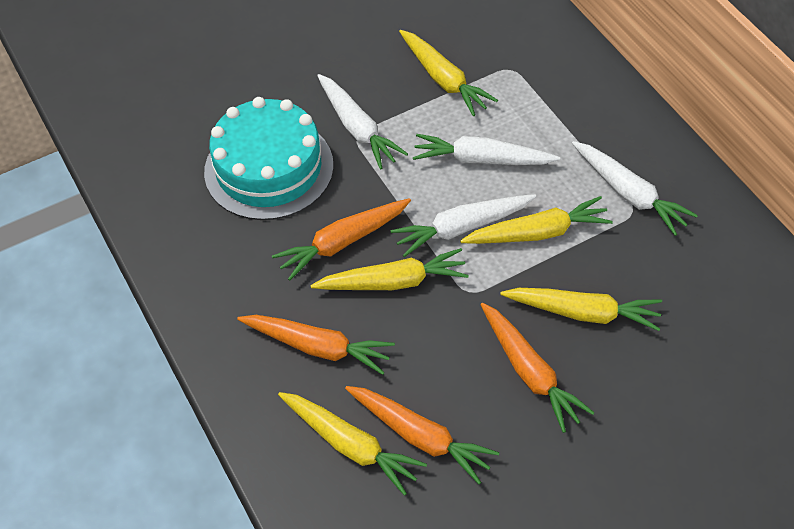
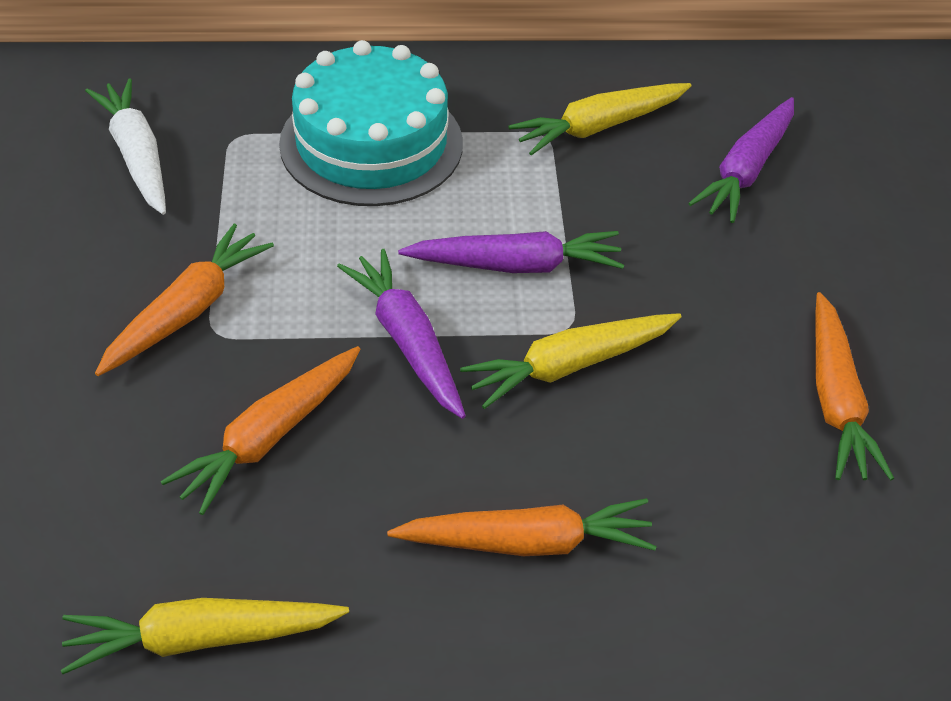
purple carrot: 0 -> 3
white carrot: 4 -> 1
yellow carrot: 5 -> 3

